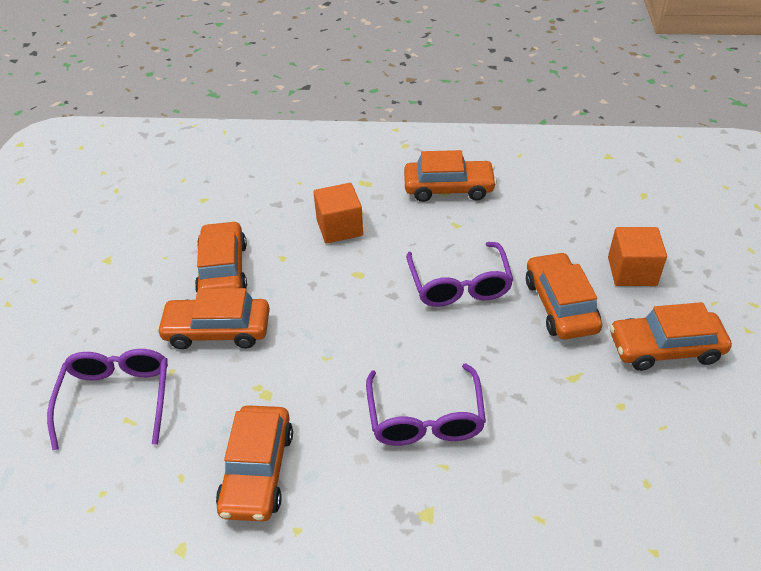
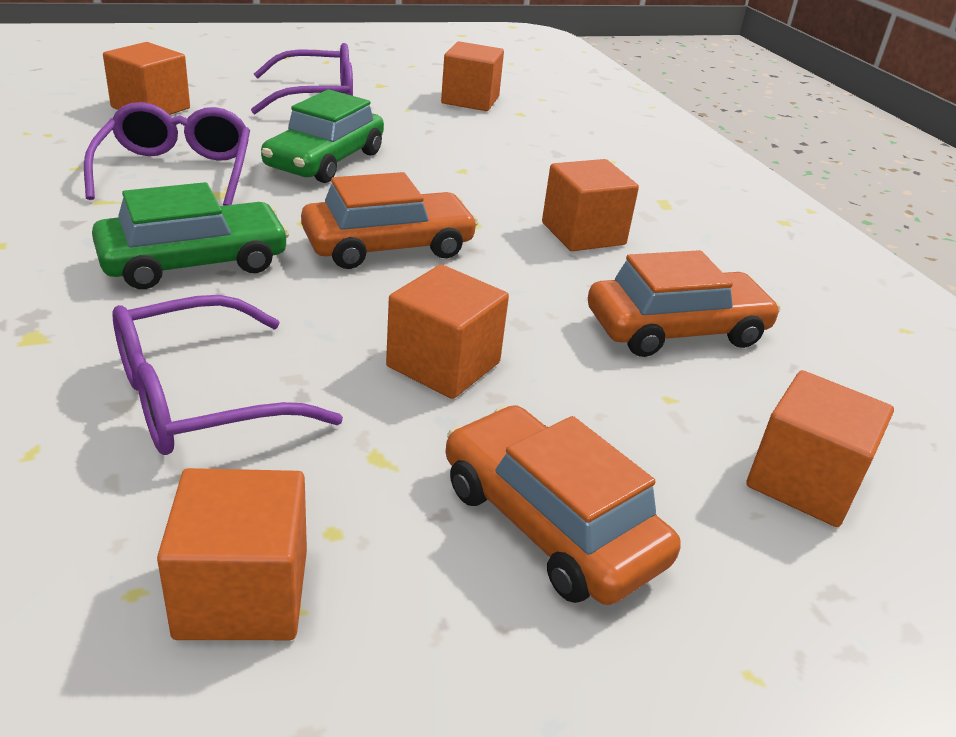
green car: 0 -> 2
orange car: 6 -> 3
orange cube: 2 -> 6

